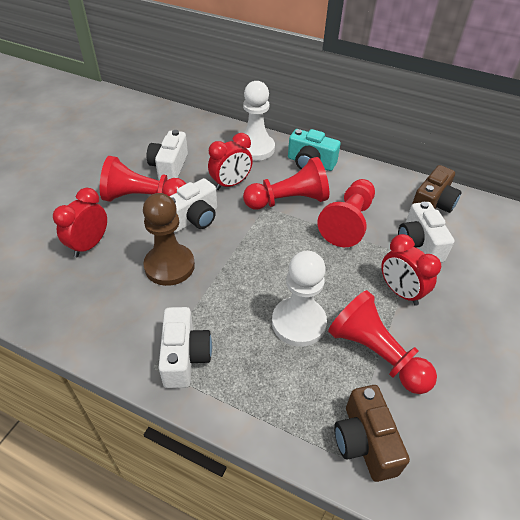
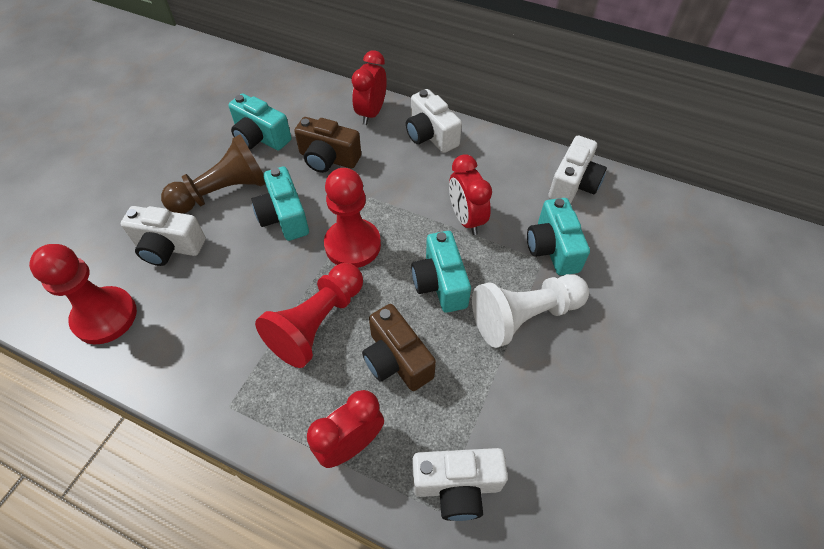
red pawn: 4 -> 3
turquoise camera: 1 -> 4
white pawn: 2 -> 1

